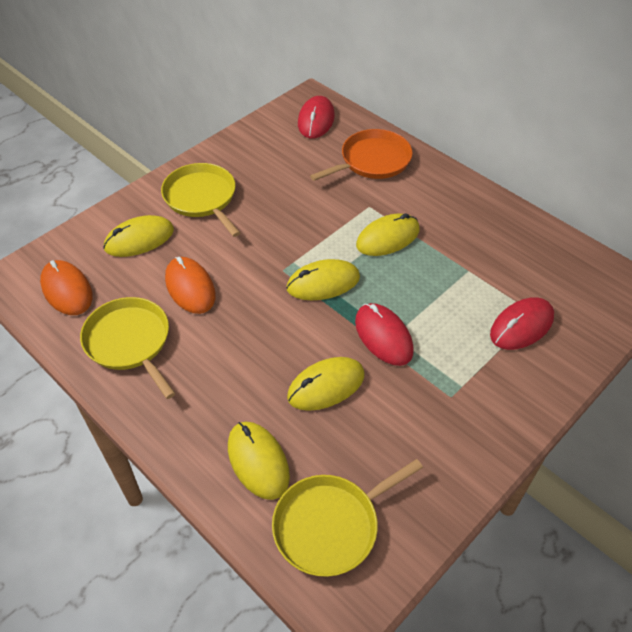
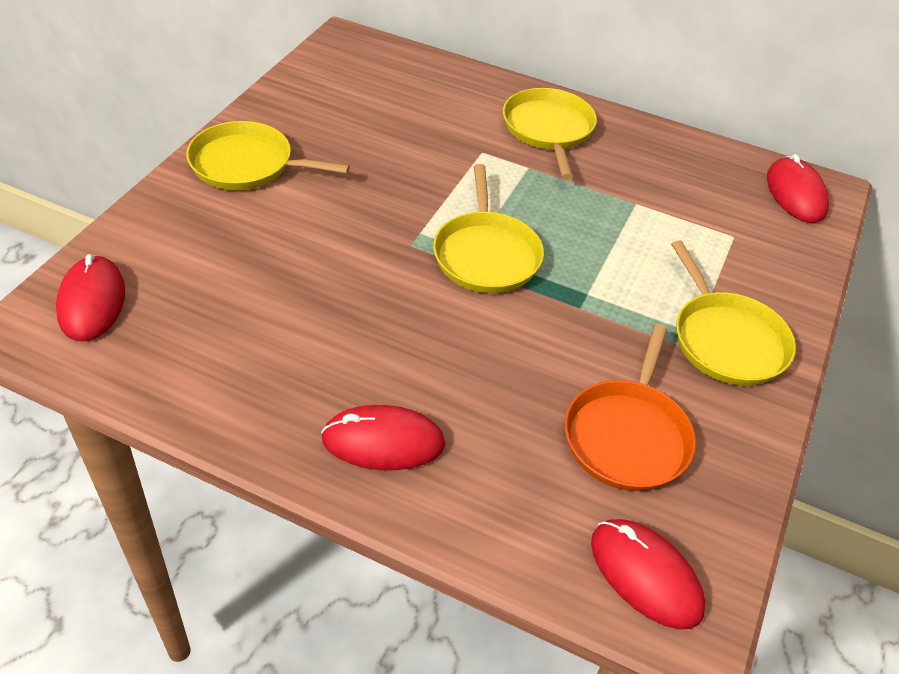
orange mouse: 2 -> 0
red mouse: 3 -> 4
yellow mouse: 5 -> 0
yellow pan: 3 -> 4

